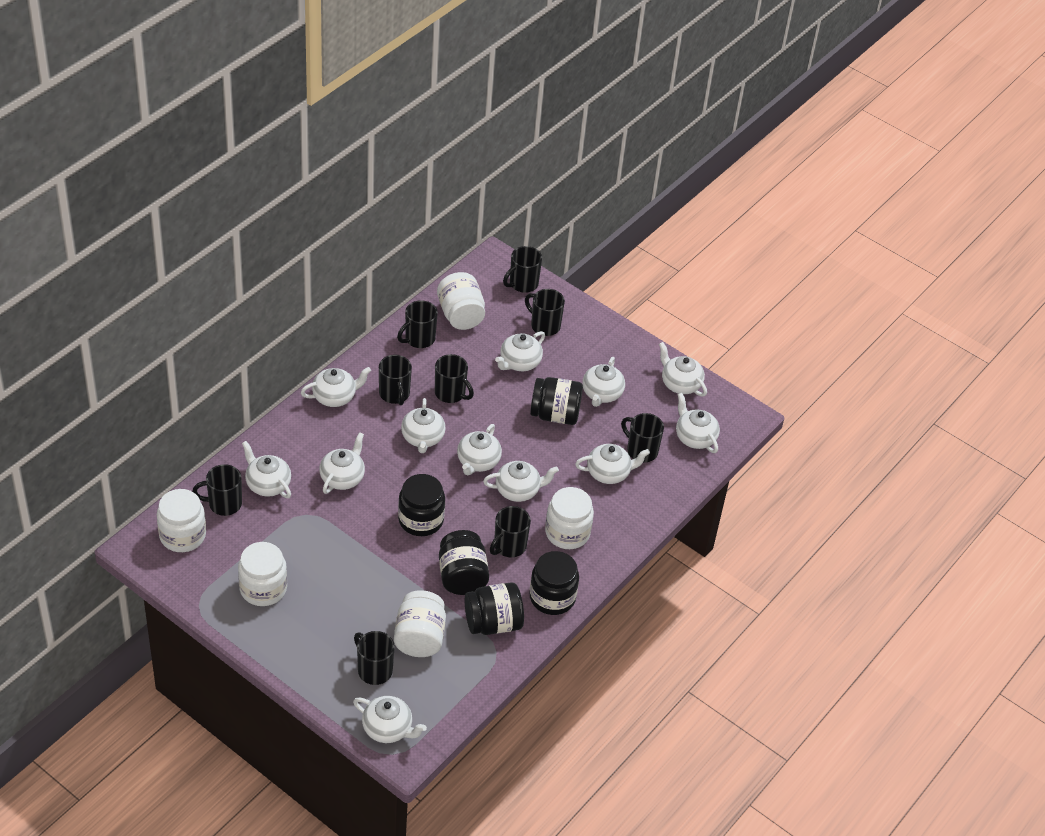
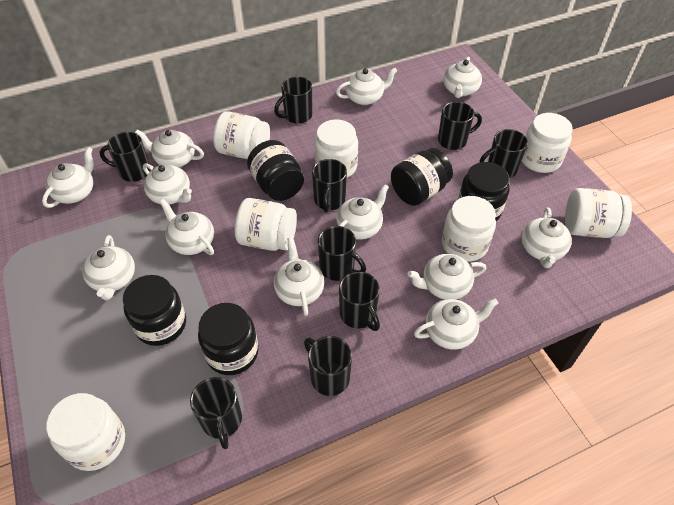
white jar: 5 -> 7

